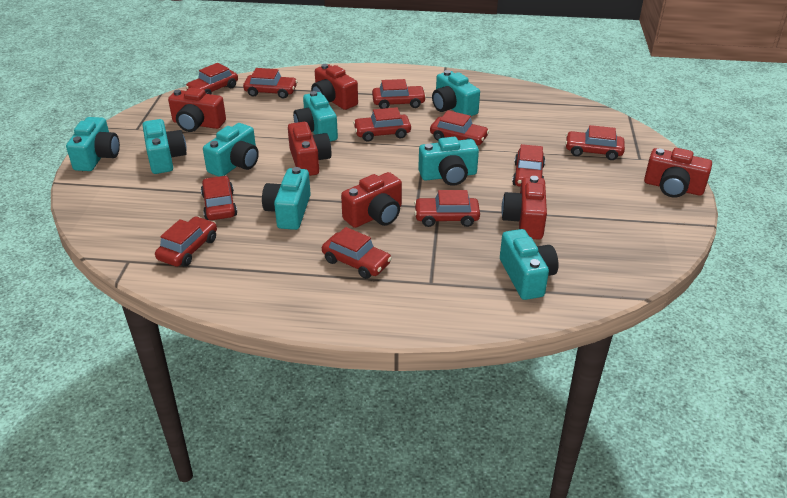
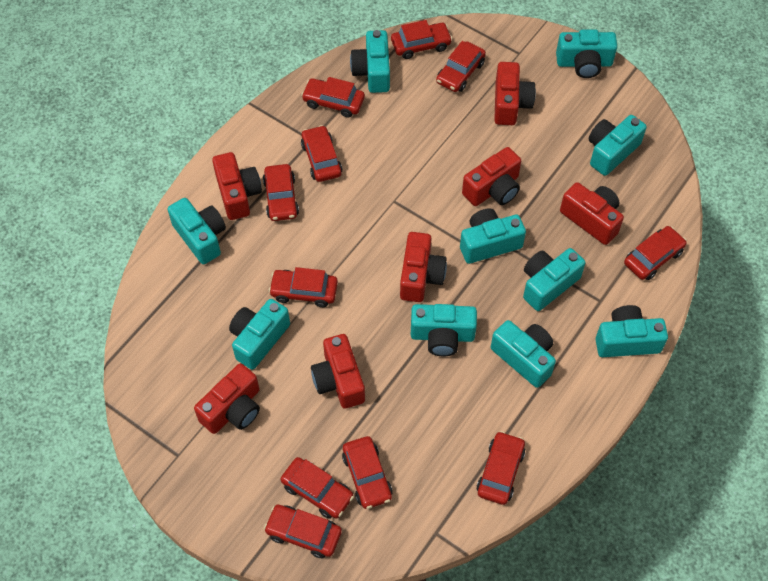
red camera: 6 -> 7
turquoise camera: 8 -> 10

